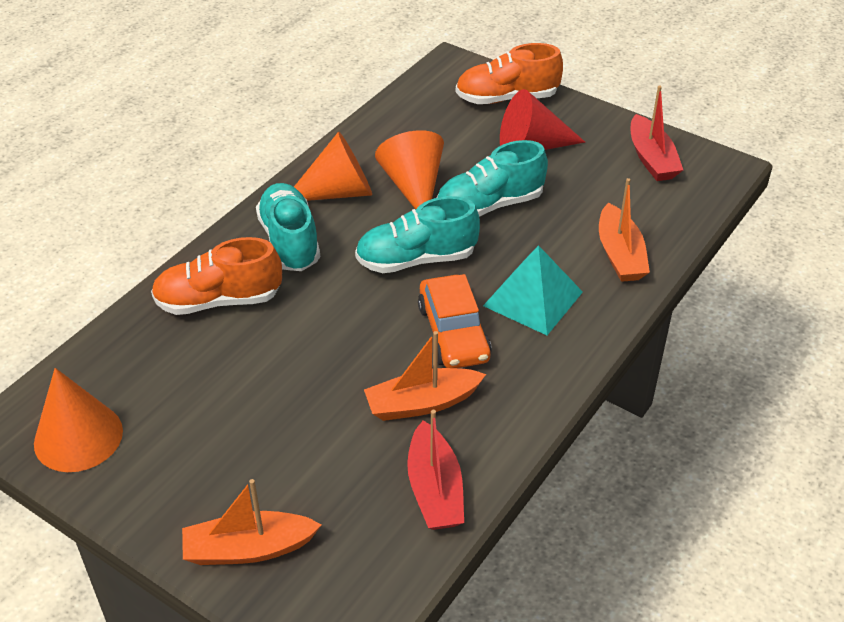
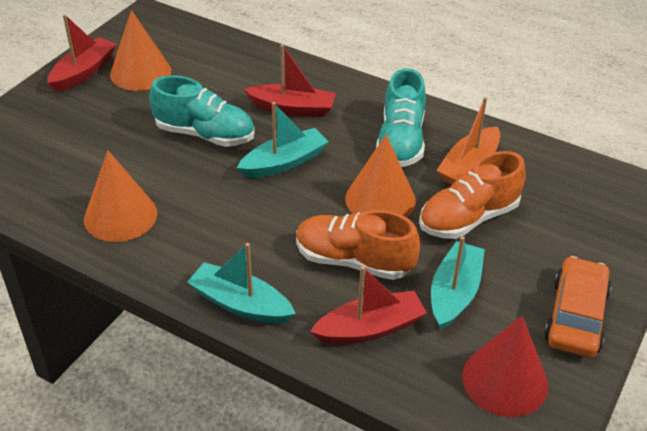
orange boat: 3 -> 1
red boat: 2 -> 3
turquoise boat: 0 -> 3
turquoise pyramid: 1 -> 0
turquoise shoe: 3 -> 2

